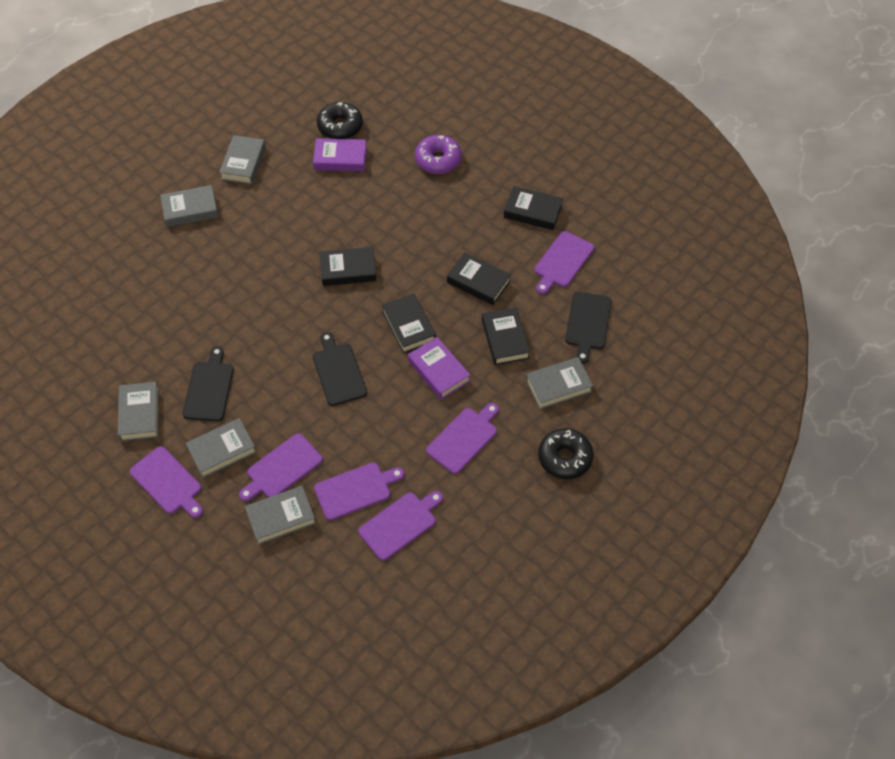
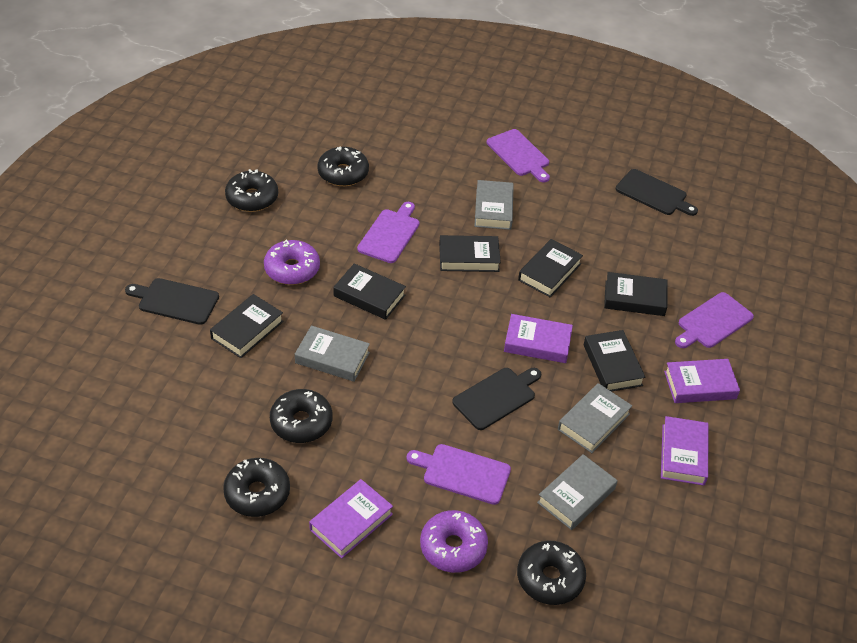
black book: 5 -> 6
black donut: 2 -> 5
grey book: 6 -> 4
purple book: 2 -> 4
purple cutting board: 6 -> 4
purple donut: 1 -> 2

